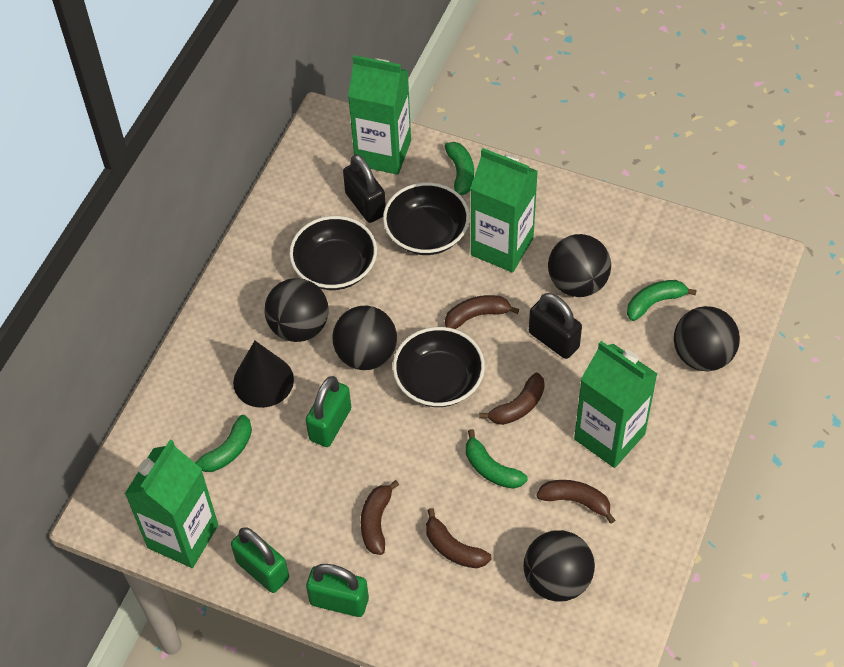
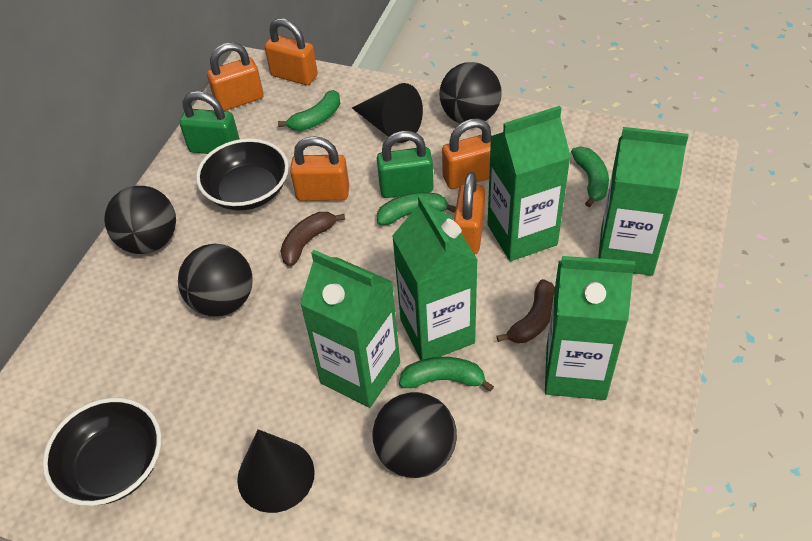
black ball: 5 -> 4
black bowl: 3 -> 2
black cone: 1 -> 2
black padlock: 2 -> 0
brown banana: 5 -> 2
green carton: 4 -> 5
green padlock: 3 -> 2
orange padlock: 0 -> 5

